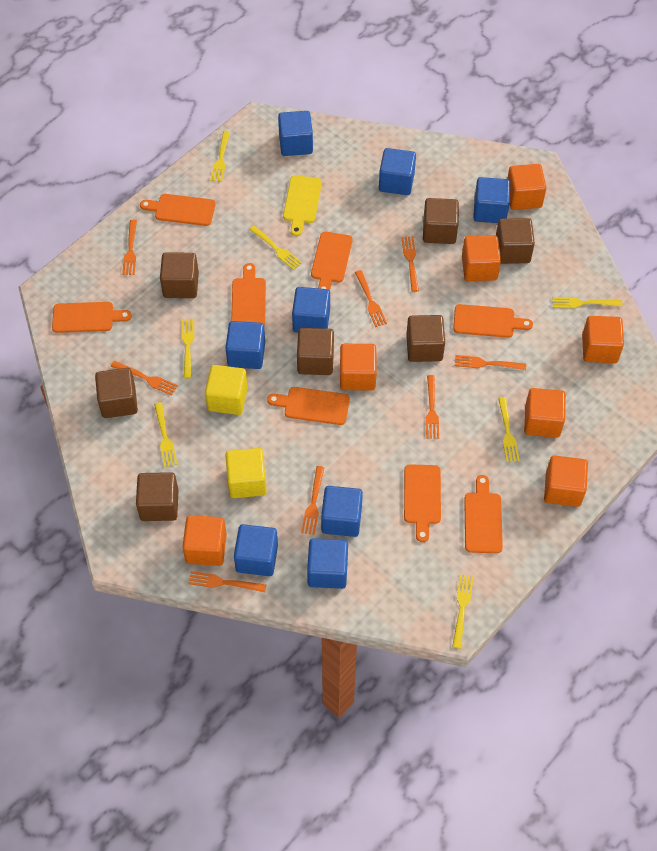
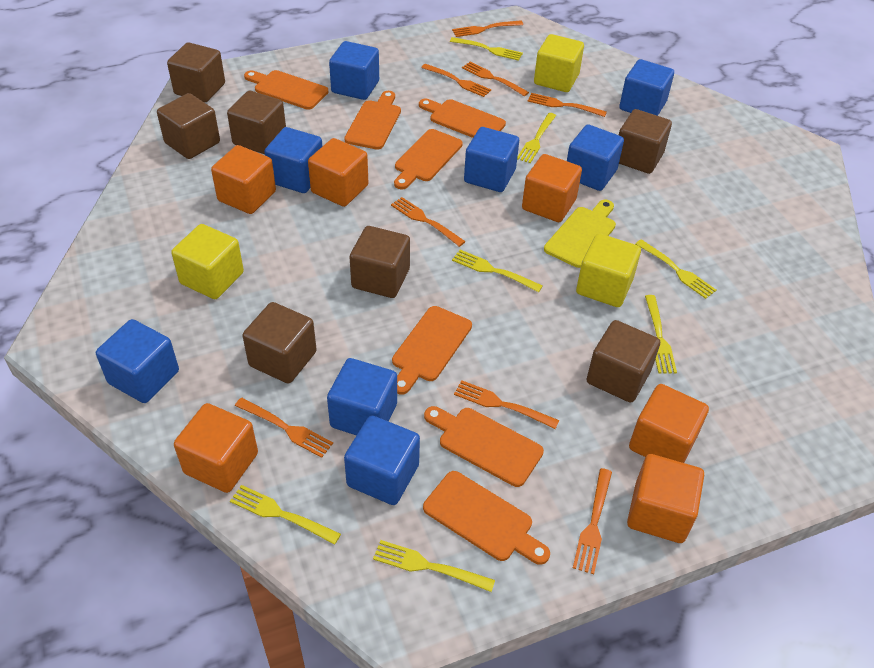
orange cube: 7 -> 6
orange cutting board: 8 -> 7
yellow cube: 2 -> 3

